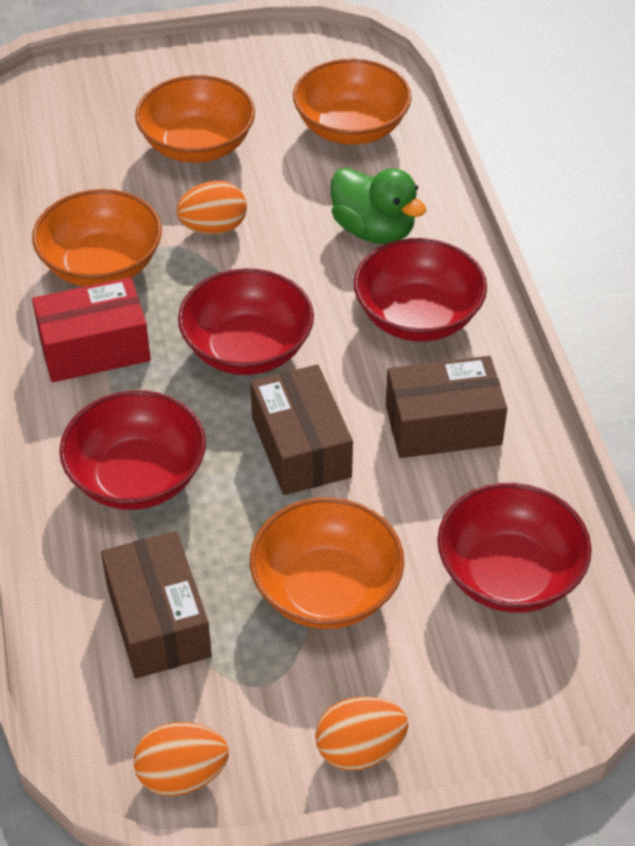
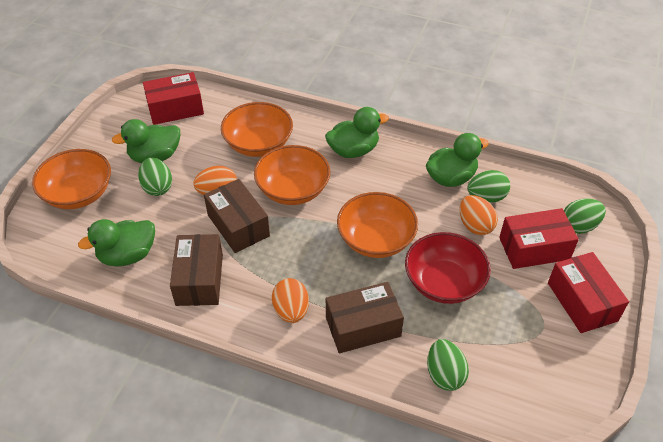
green duck: 1 -> 4
green egg: 0 -> 4
red bowl: 4 -> 1
red box: 1 -> 3

